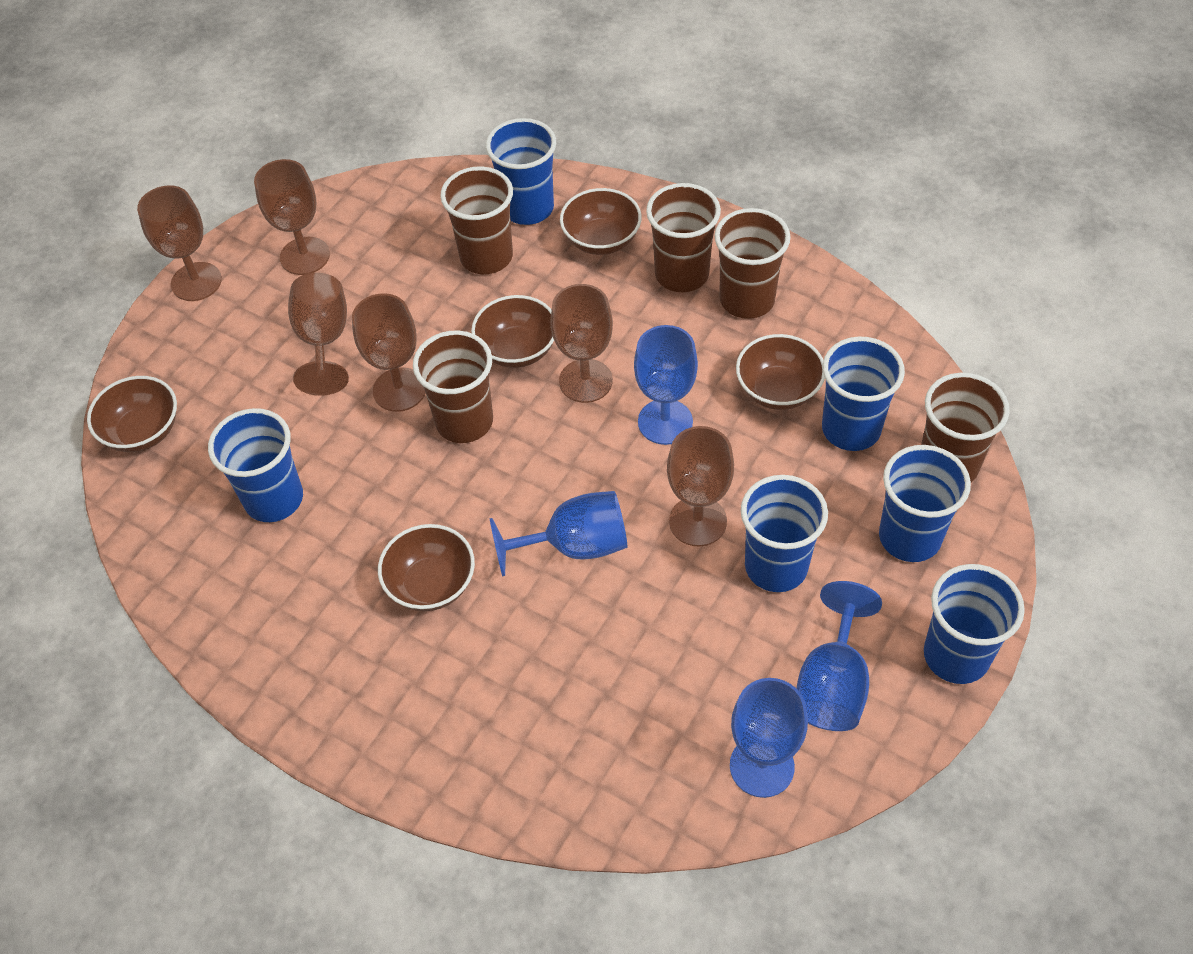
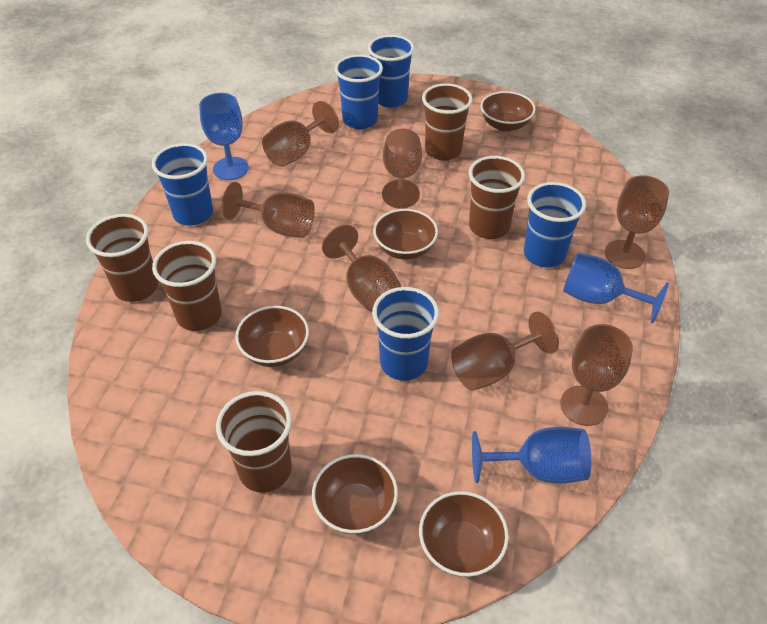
blue cup: 6 -> 5
blue goblet: 4 -> 3
brown goblet: 6 -> 7

